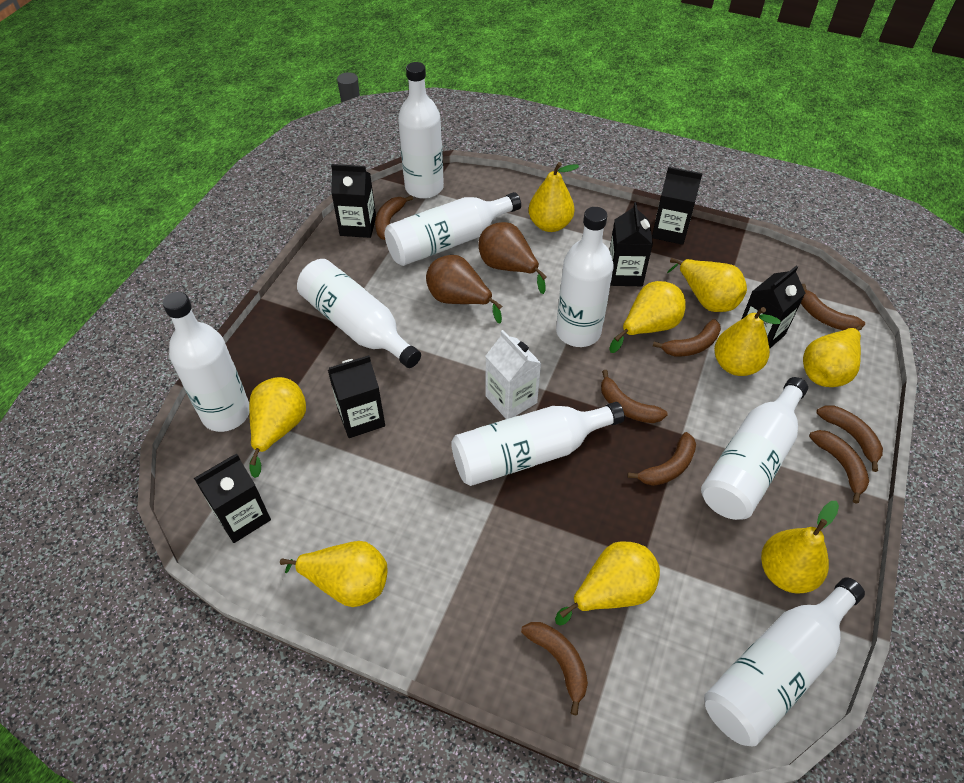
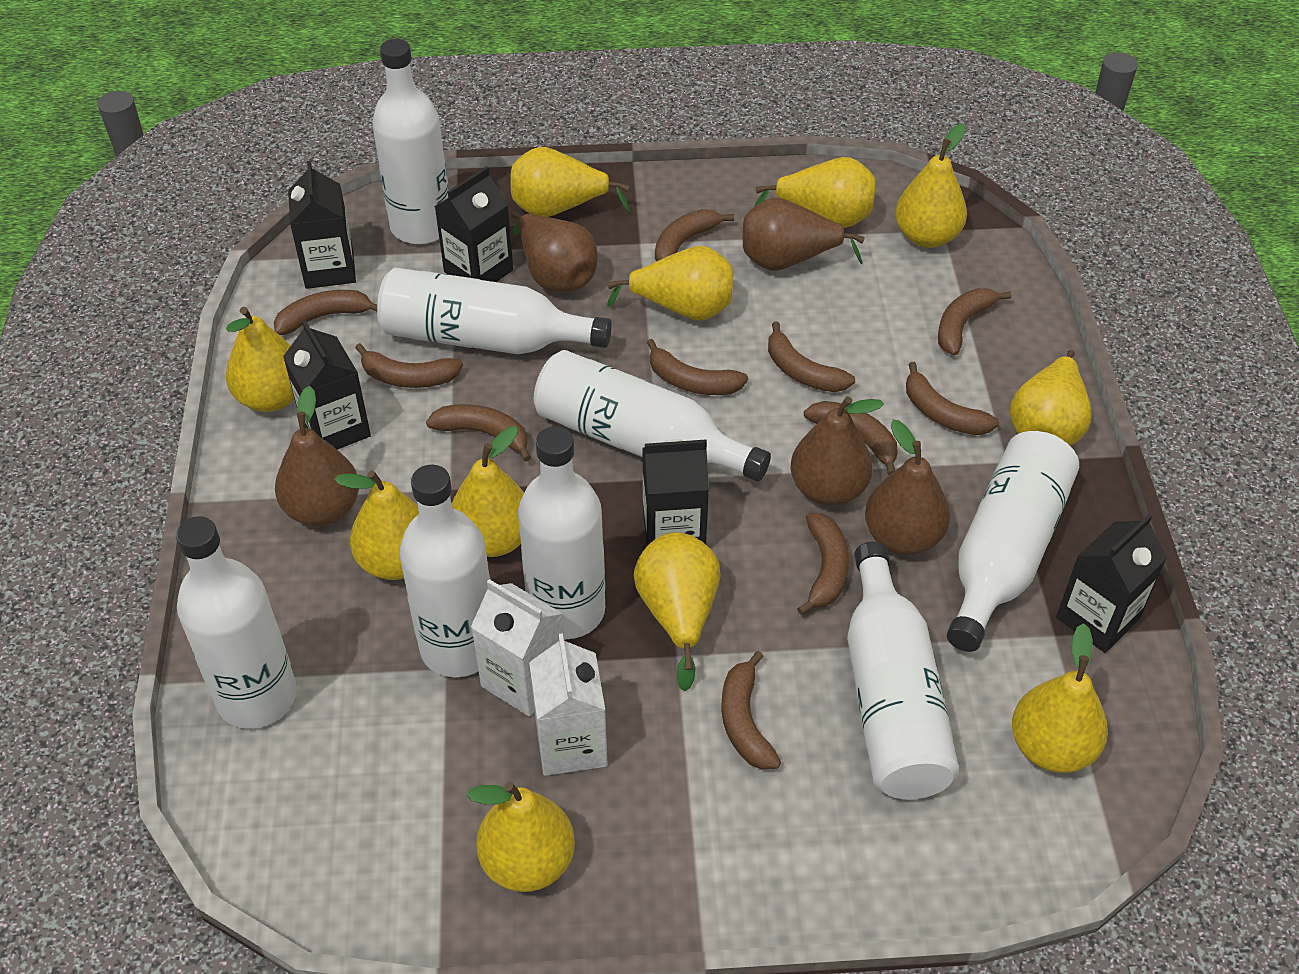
black carton: 6 -> 5
brown banana: 8 -> 11
brown pear: 2 -> 5
white carton: 1 -> 2
yellow pear: 9 -> 11

